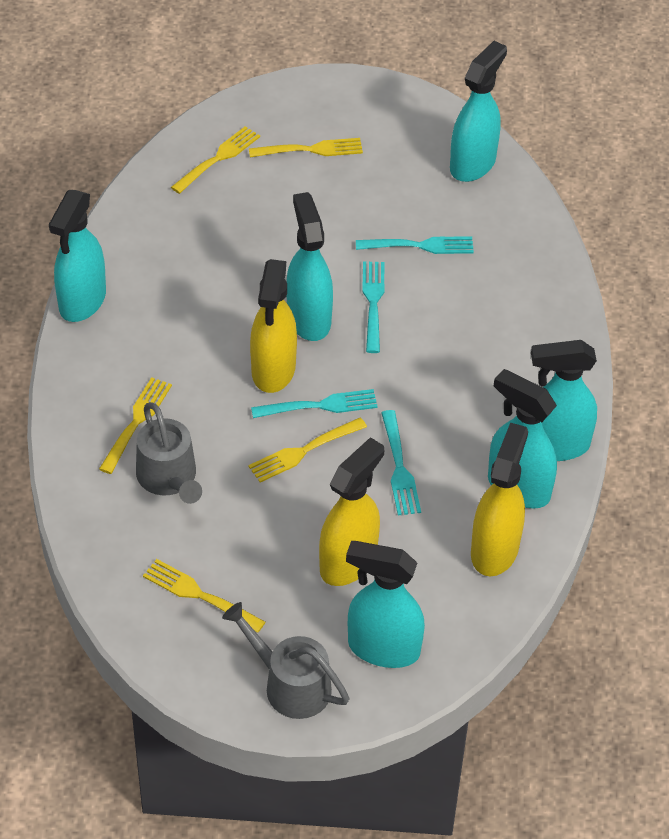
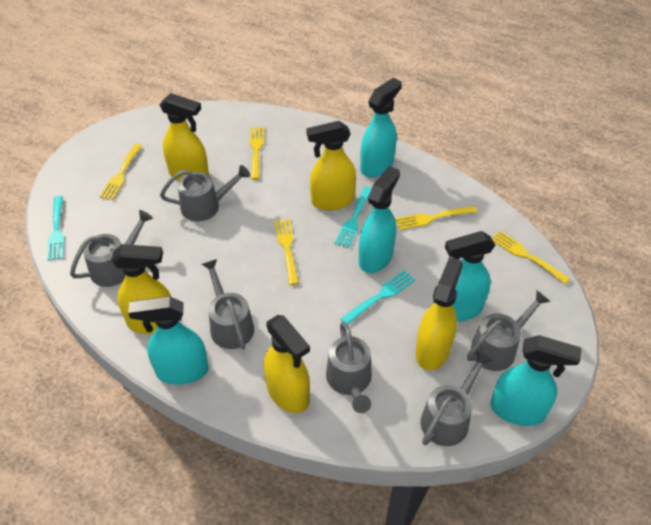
grey watering can: 2 -> 6
turquoise fork: 4 -> 3
turquoise spray bottle: 6 -> 5
yellow spray bottle: 3 -> 5

